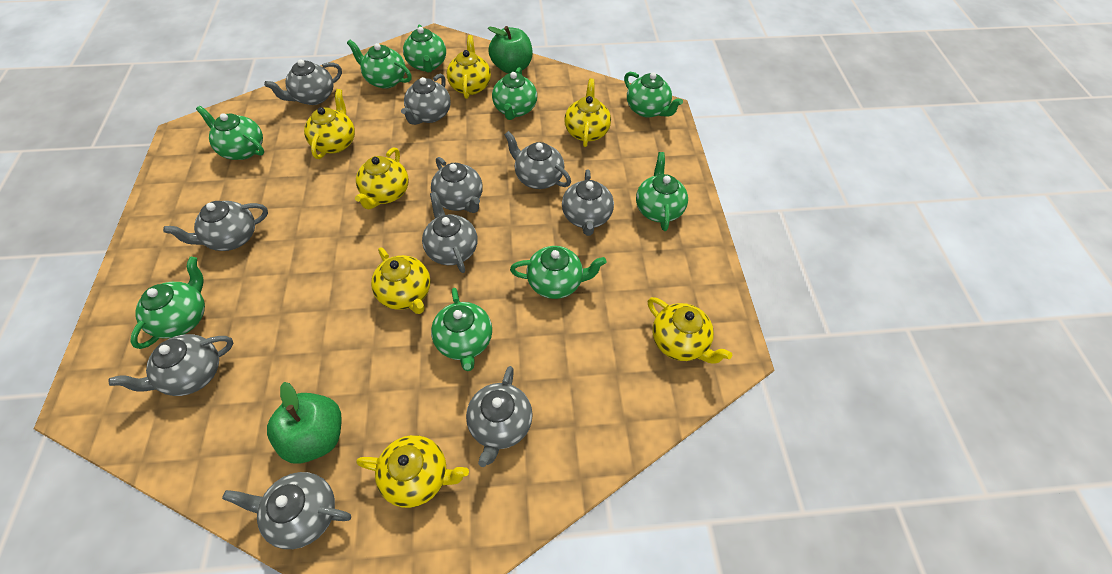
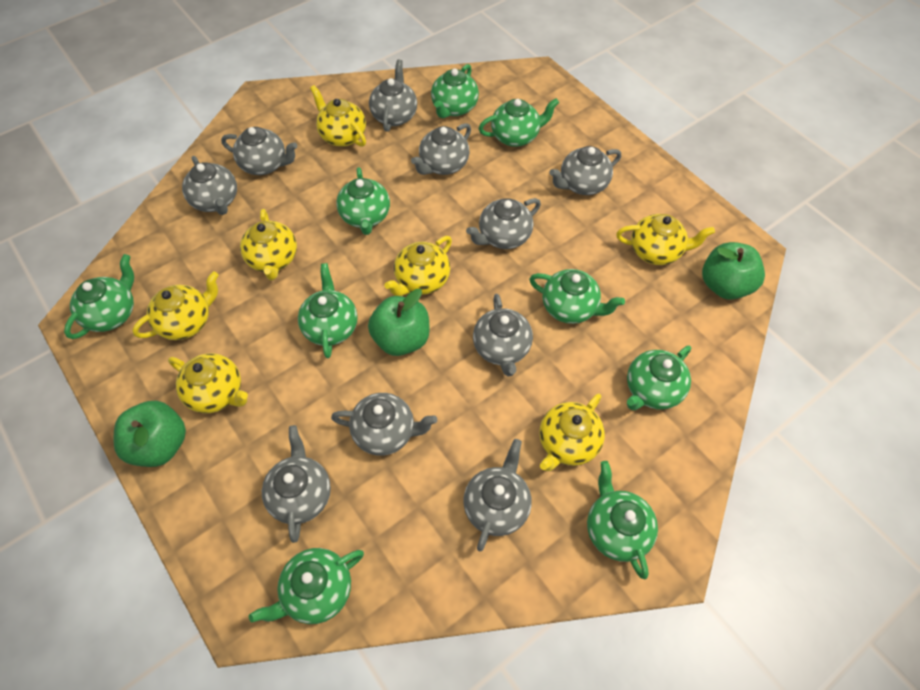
green apple: 2 -> 3

